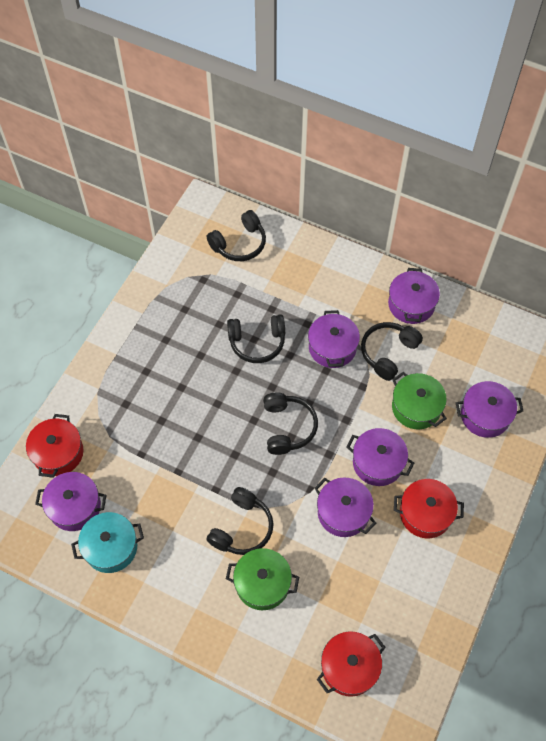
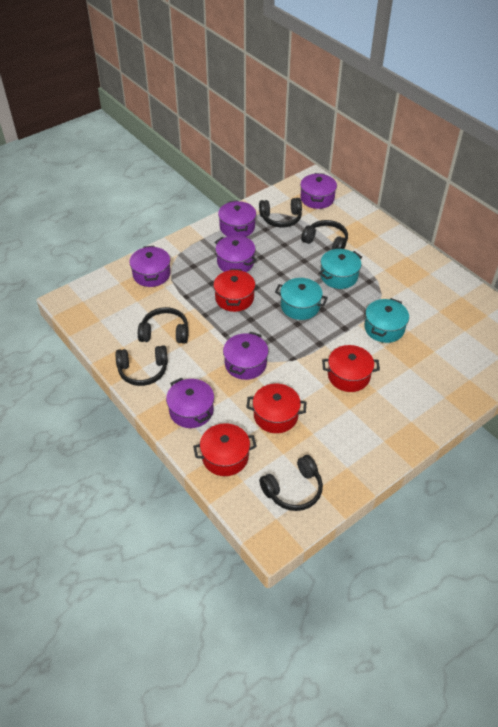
green pot: 2 -> 0
red pot: 3 -> 4
turquoise pot: 1 -> 3

